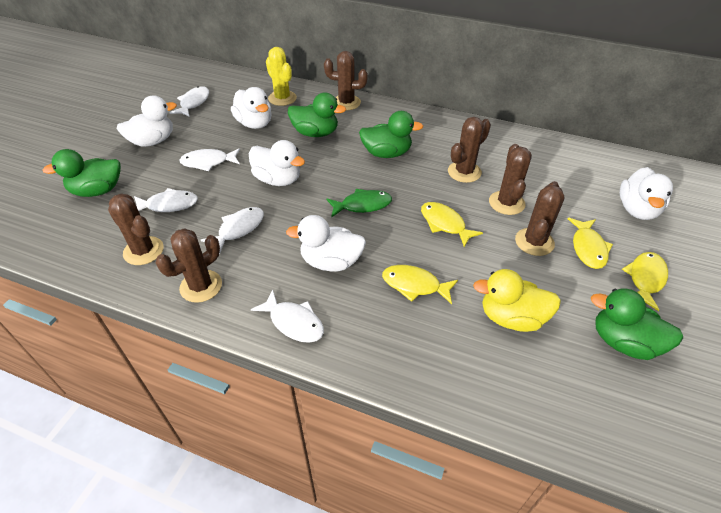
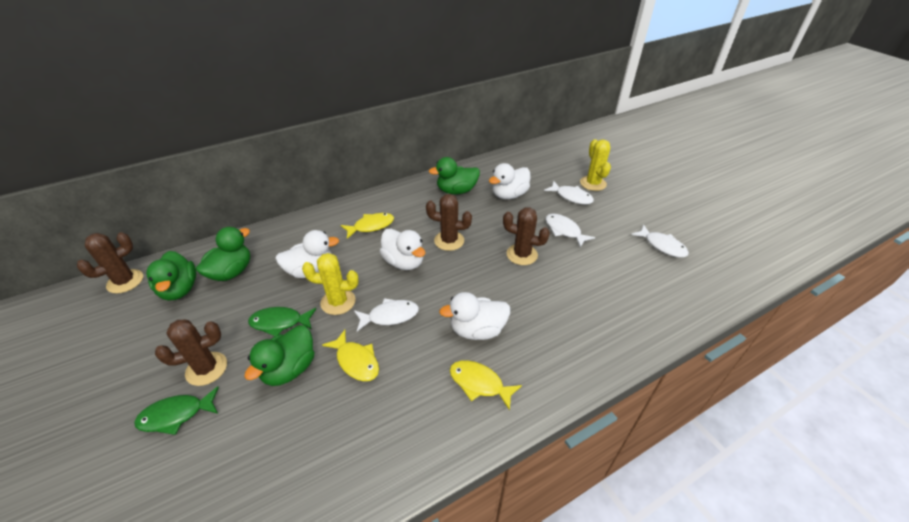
brown cactus: 6 -> 4
green fish: 1 -> 2
white duck: 5 -> 4
white fish: 5 -> 4
yellow cactus: 1 -> 2
yellow duck: 1 -> 0
yellow fish: 4 -> 3

